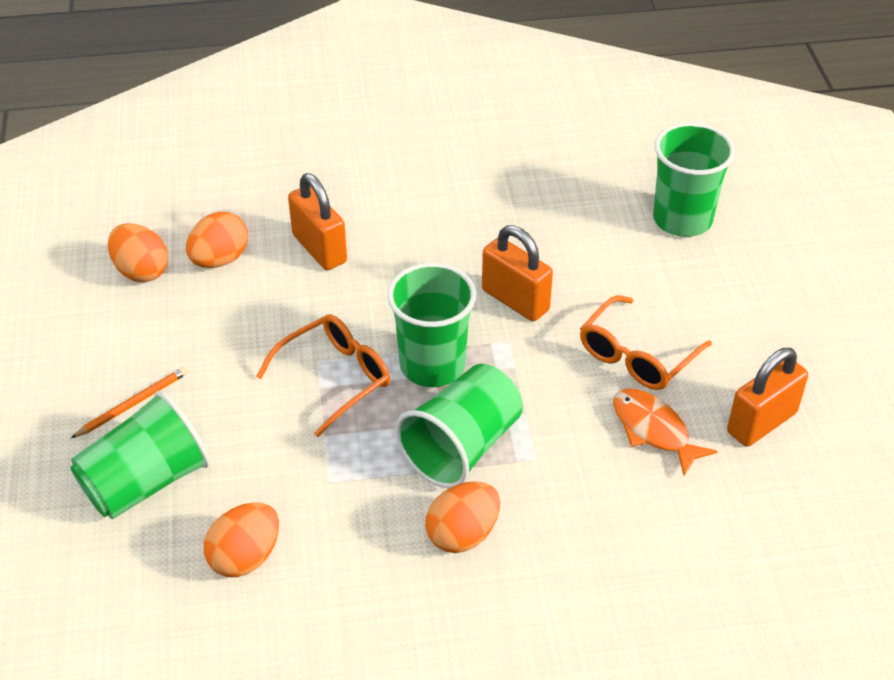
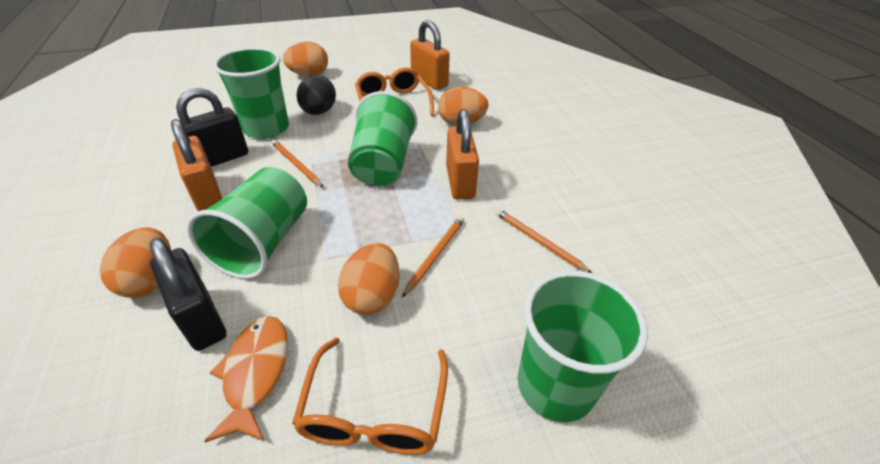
black egg: 0 -> 1
black padlock: 0 -> 2
orange pencil: 1 -> 3

